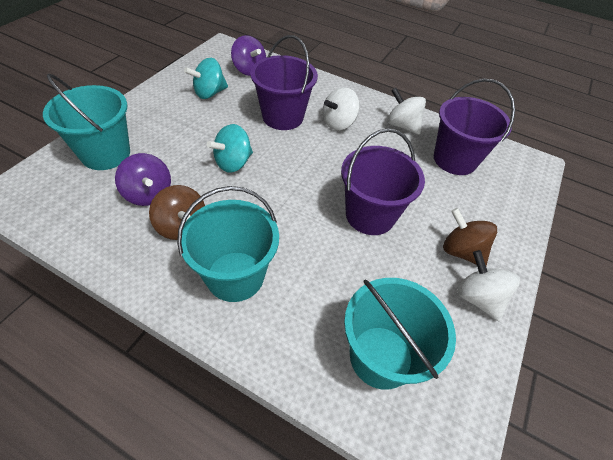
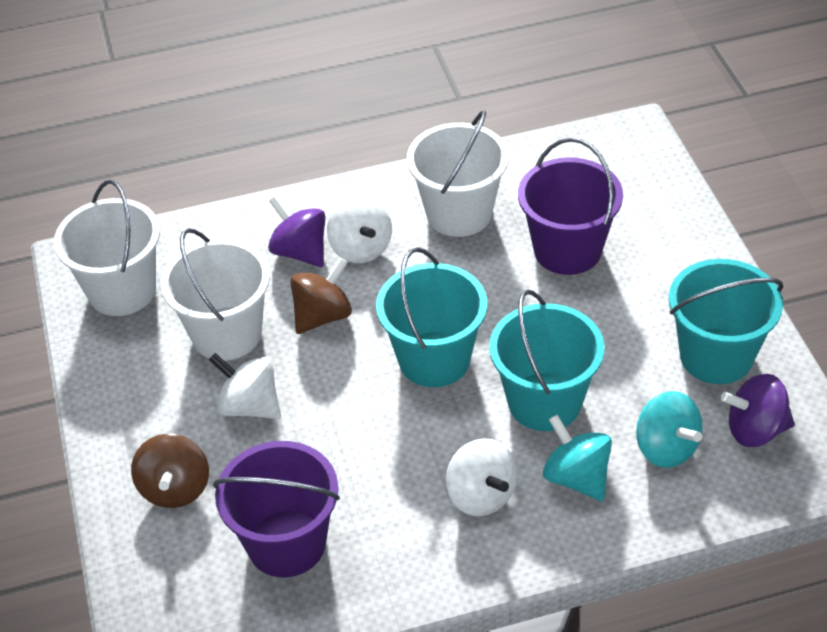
purple bucket: 3 -> 2
white bucket: 0 -> 3

